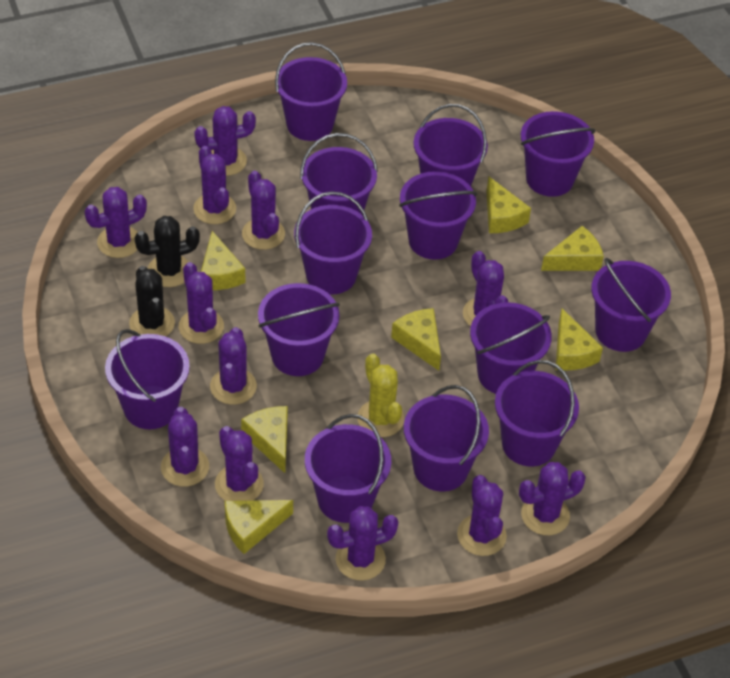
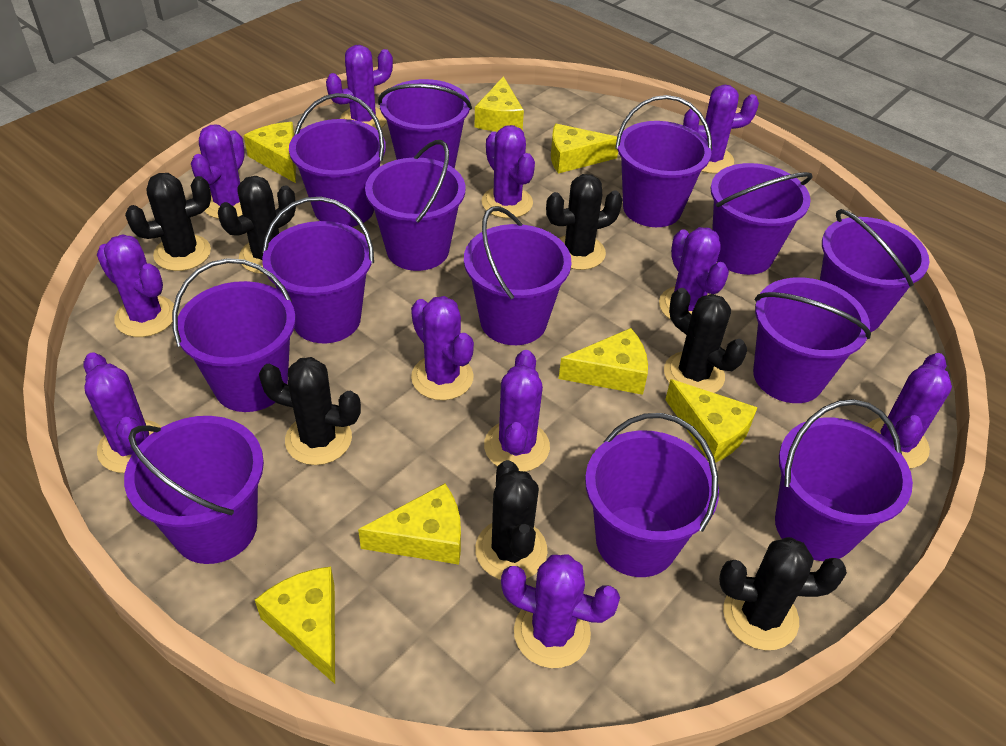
black cactus: 2 -> 7
purple cactus: 12 -> 11
yellow cactus: 1 -> 0

